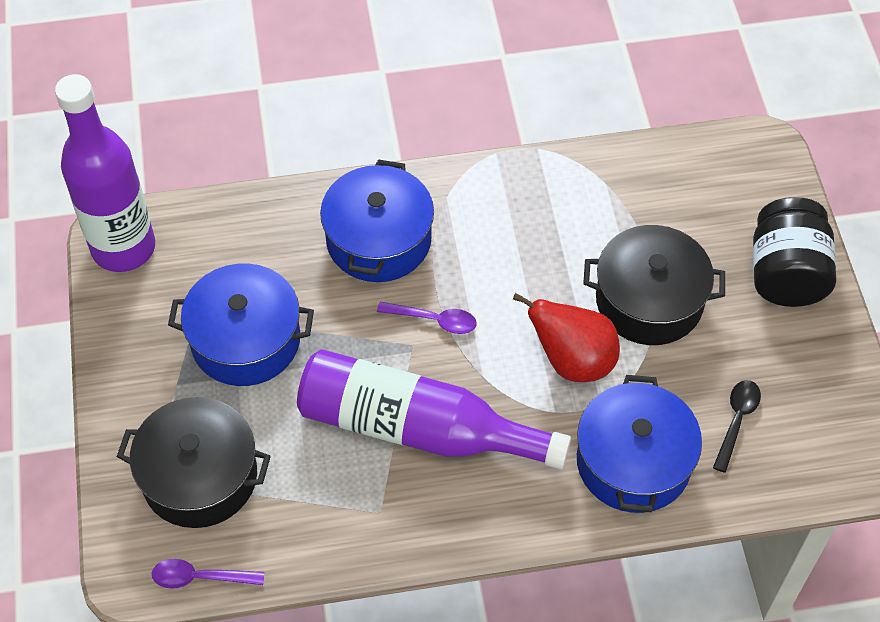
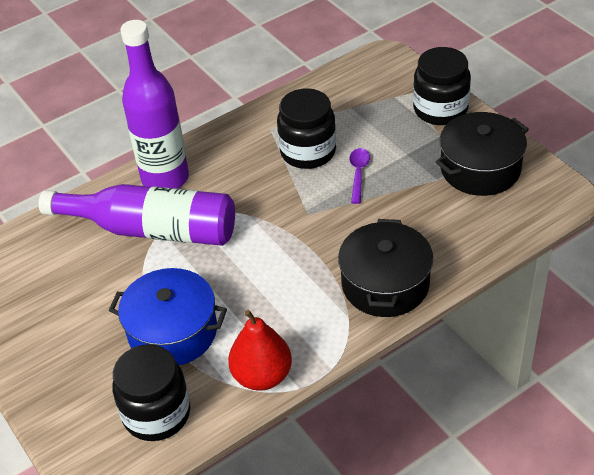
black jar: 1 -> 3
black spoon: 1 -> 0
blue pot: 3 -> 1
purple spoon: 2 -> 1

